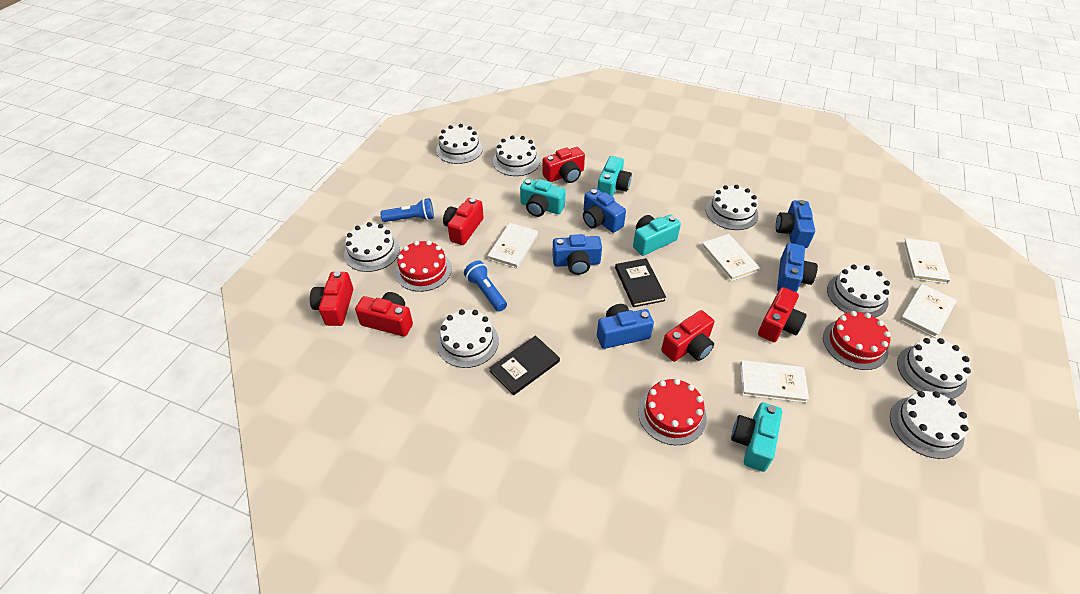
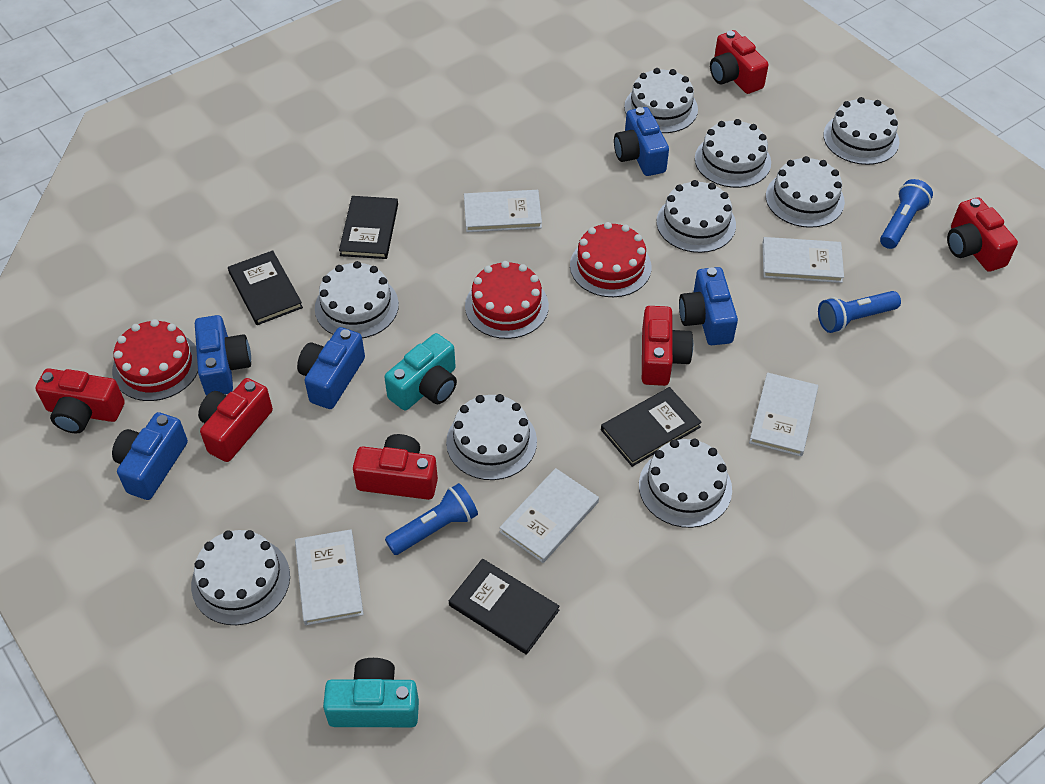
black book: 2 -> 4
blue flashlight: 2 -> 3
turquoise camera: 4 -> 2
white cake: 8 -> 9

